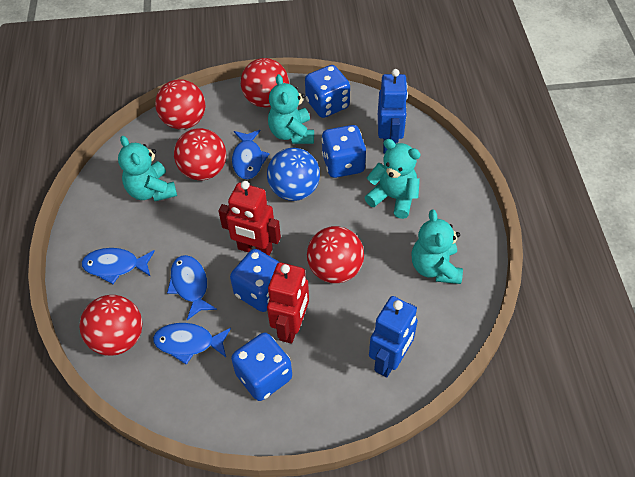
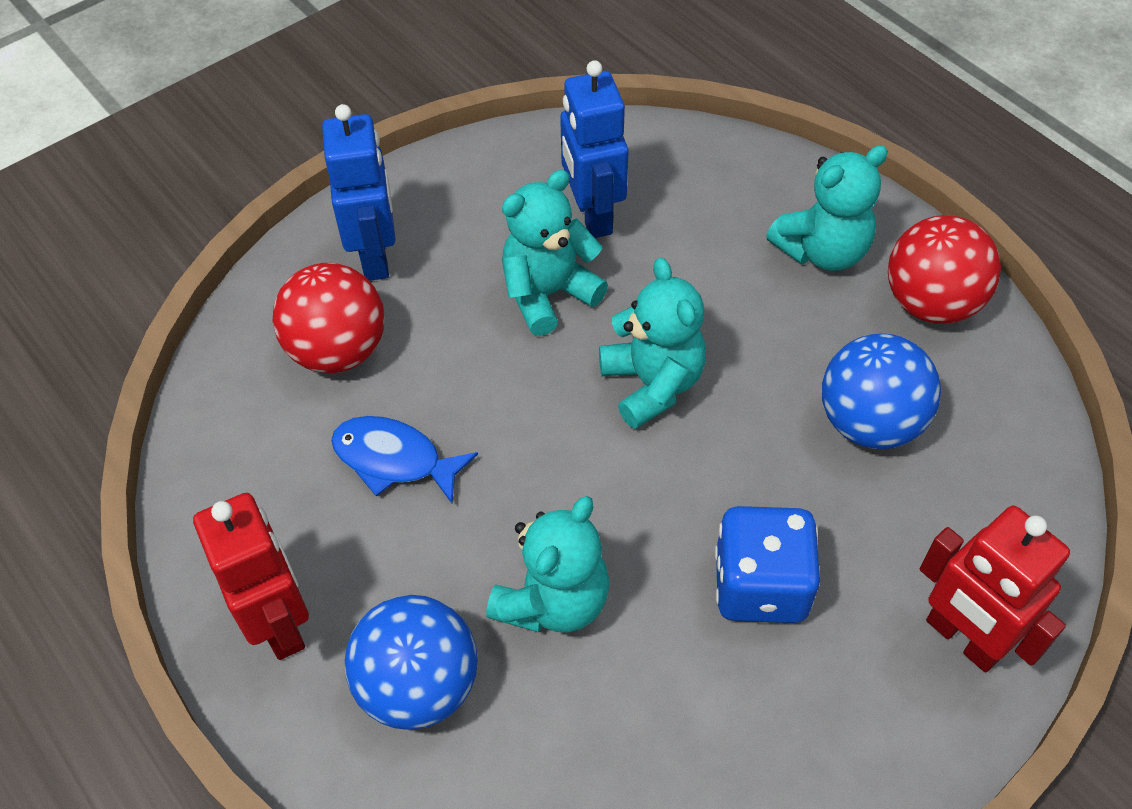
blue ball: 1 -> 2
blue dice: 4 -> 1
blue fish: 4 -> 1
red ball: 5 -> 2

